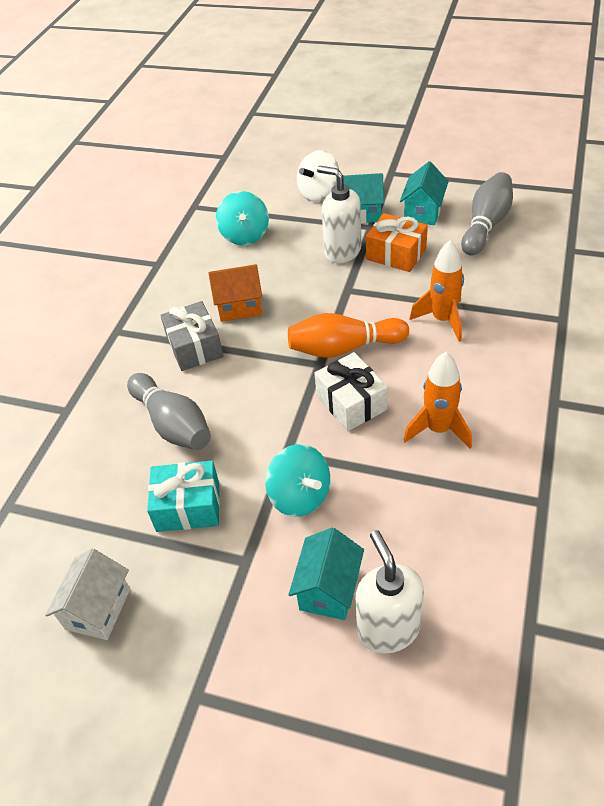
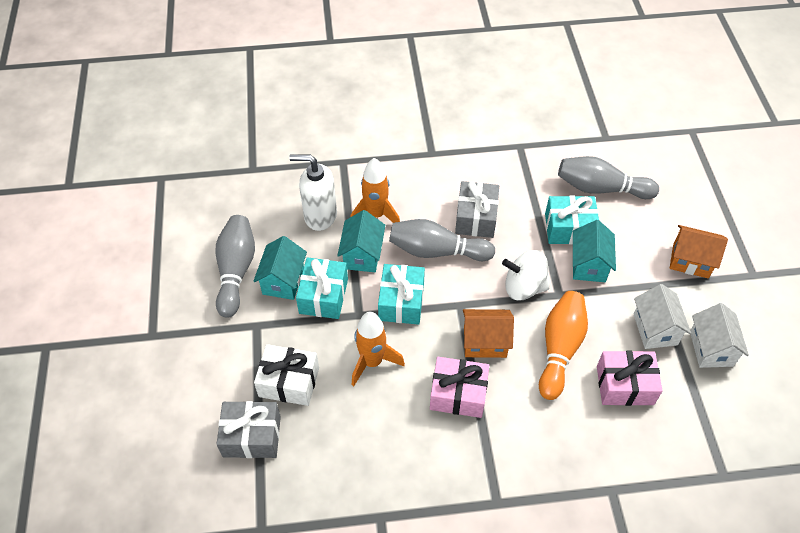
grey bowling pin: 2 -> 3
grey gift: 1 -> 2
orange gift: 1 -> 0
orange house: 1 -> 2
pink gift: 0 -> 2
turquoise gift: 1 -> 3
turquoise spinning top: 2 -> 0
white house: 1 -> 2
white soap dispenser: 2 -> 1

